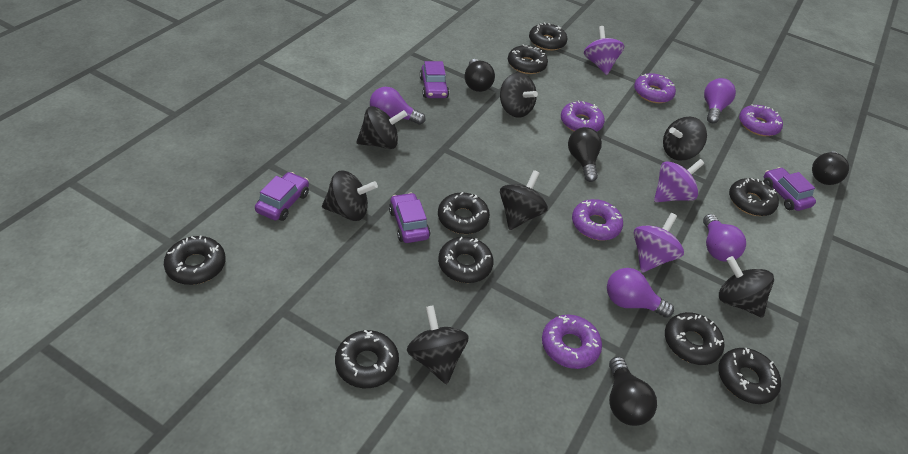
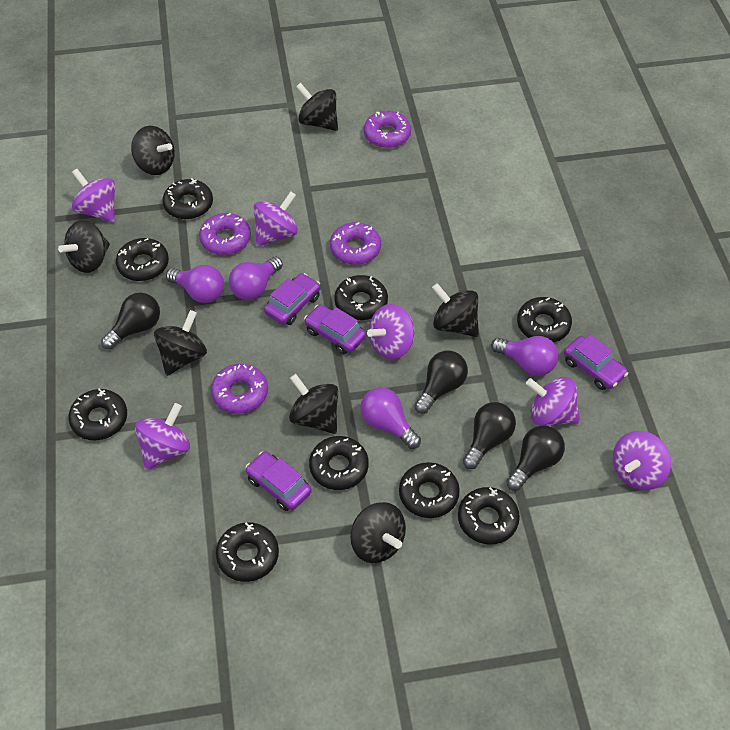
purple donut: 5 -> 4
purple spinning top: 3 -> 6

